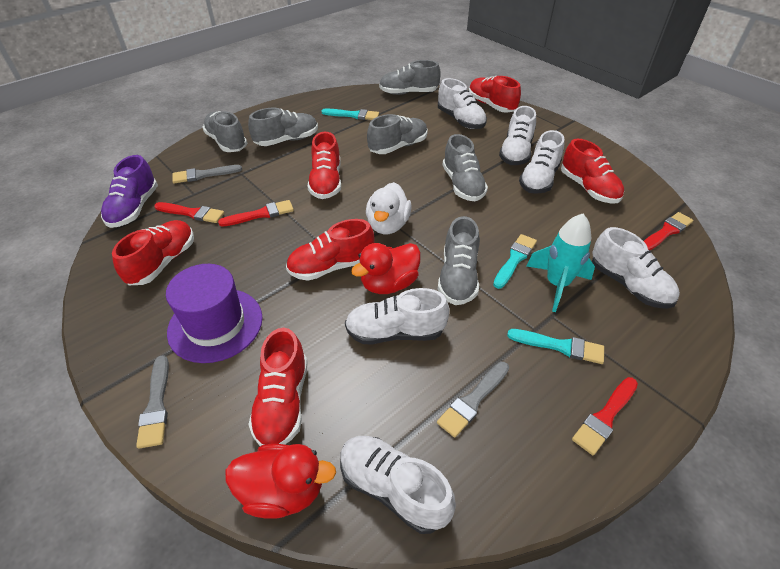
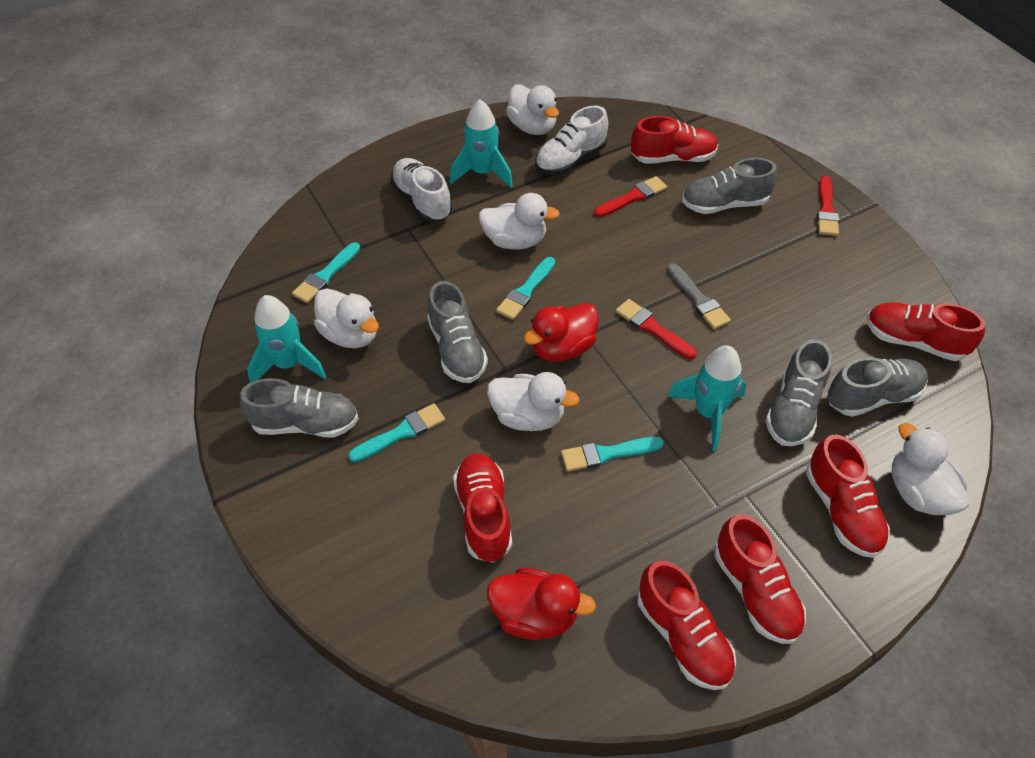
grey brush: 3 -> 1
grey shoe: 6 -> 5
purple hat: 1 -> 0
purple shoe: 1 -> 0
red brush: 4 -> 3
turquoise brush: 3 -> 4
turquoise rocket: 1 -> 3
white duck: 1 -> 5
white shoe: 6 -> 2

